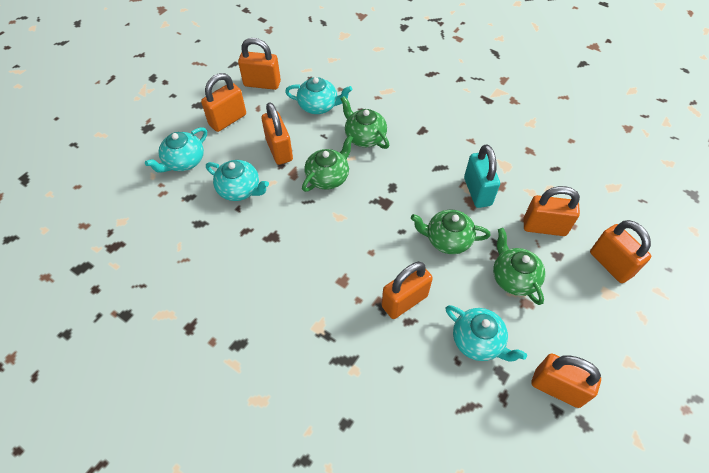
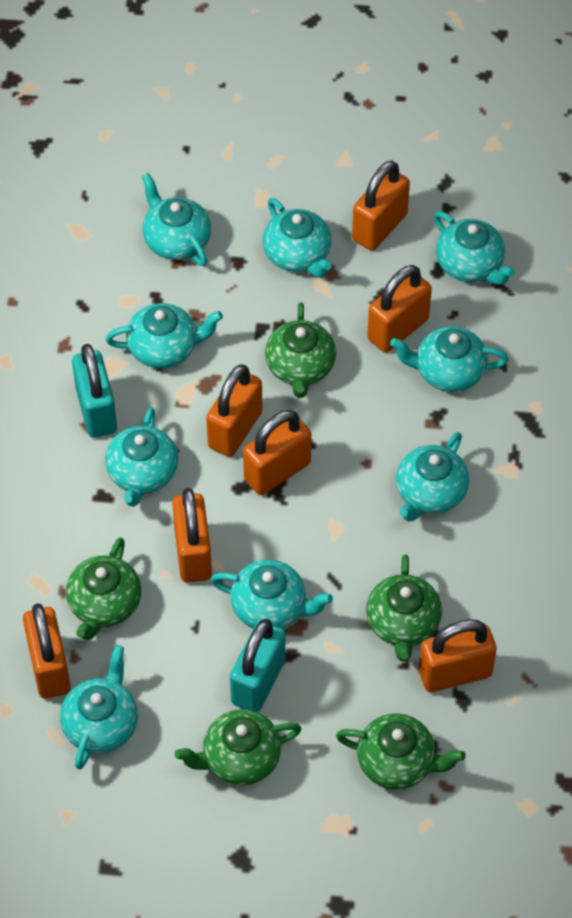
green teapot: 4 -> 5
turquoise padlock: 1 -> 2
turquoise teapot: 4 -> 9

